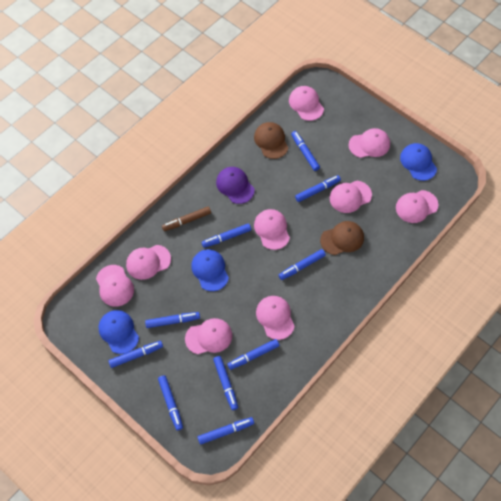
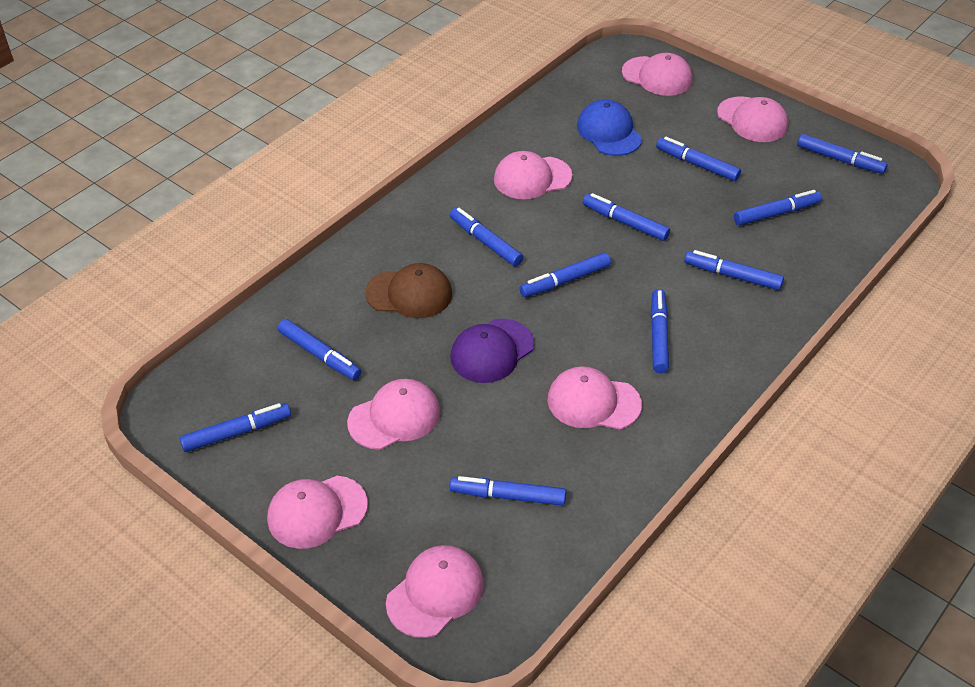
blue cap: 3 -> 1
blue marker: 10 -> 11
brown cap: 2 -> 1
brown marker: 1 -> 0
pink cap: 9 -> 7

